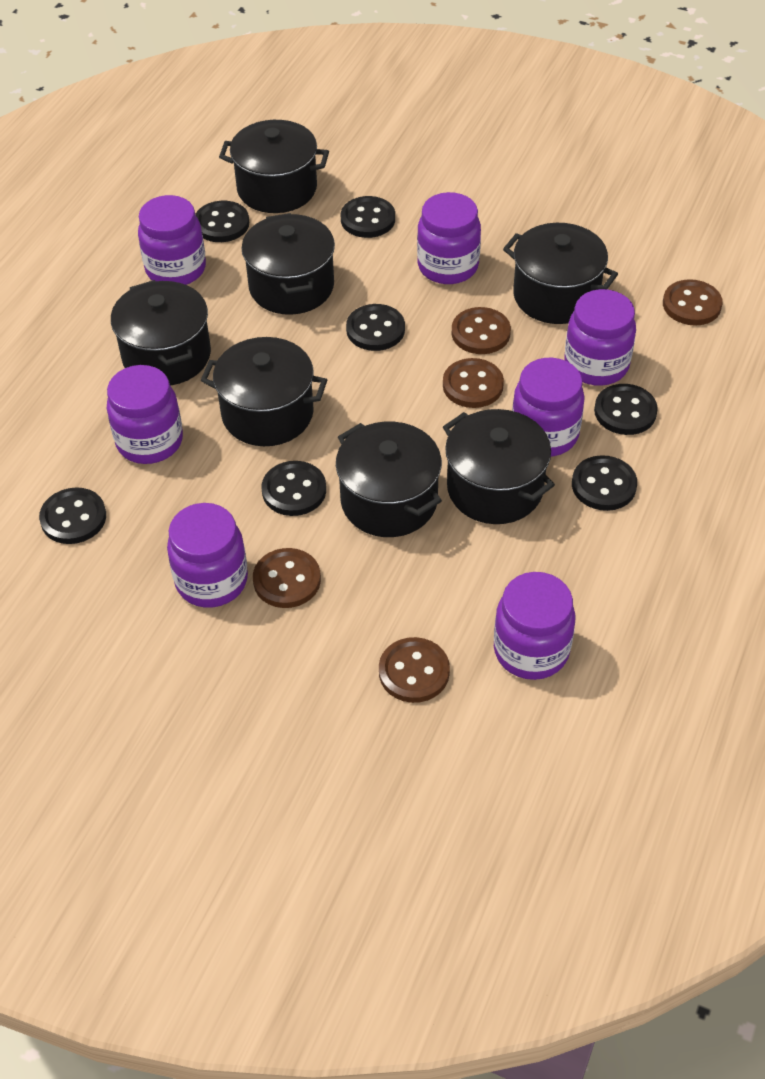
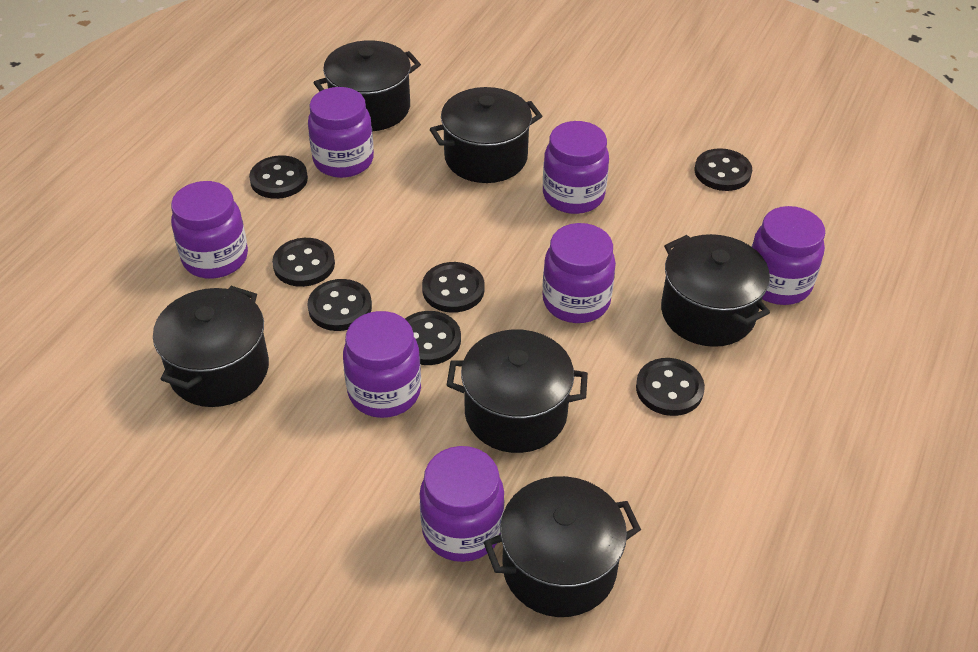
black pot: 7 -> 6
brown button: 5 -> 0

